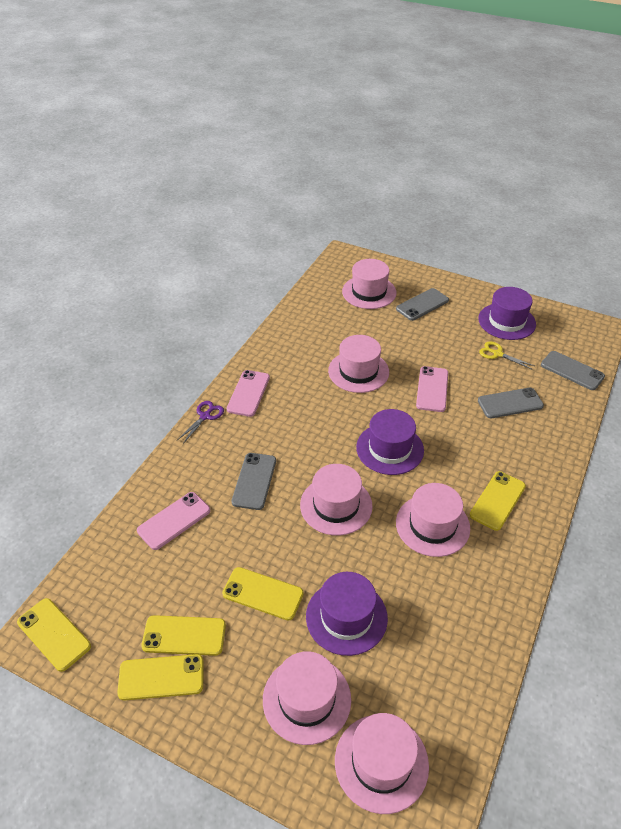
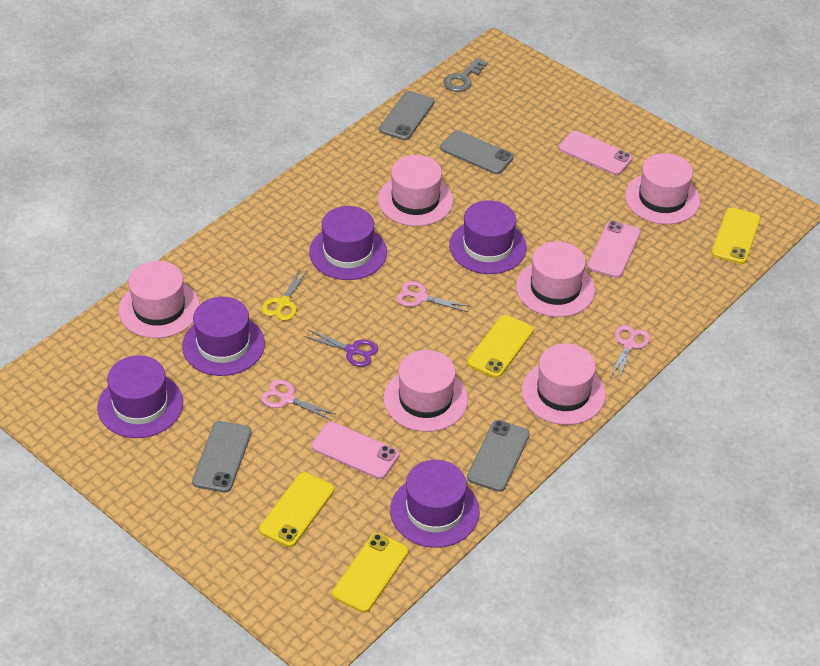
grey key: 0 -> 1
pink scissors: 0 -> 3
purple hat: 3 -> 5
yellow phone: 5 -> 4

